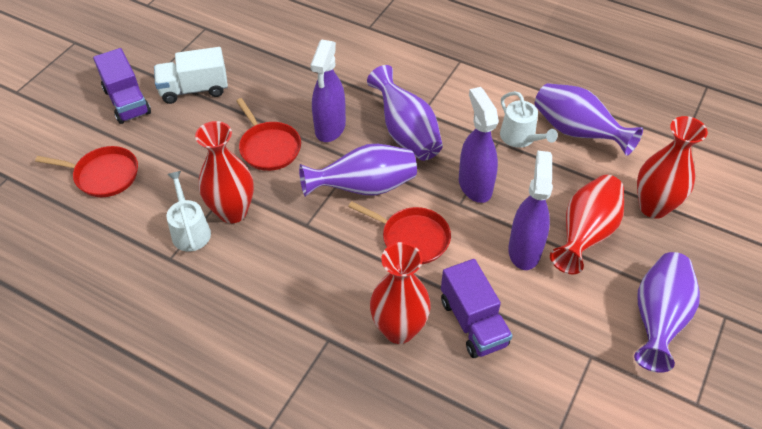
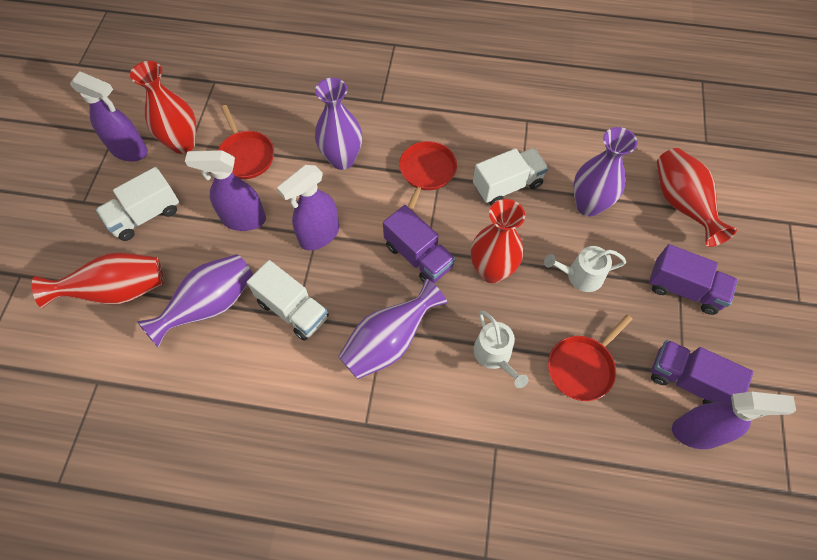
purple spray bottle: 3 -> 4
purple truck: 2 -> 3
white truck: 1 -> 3

